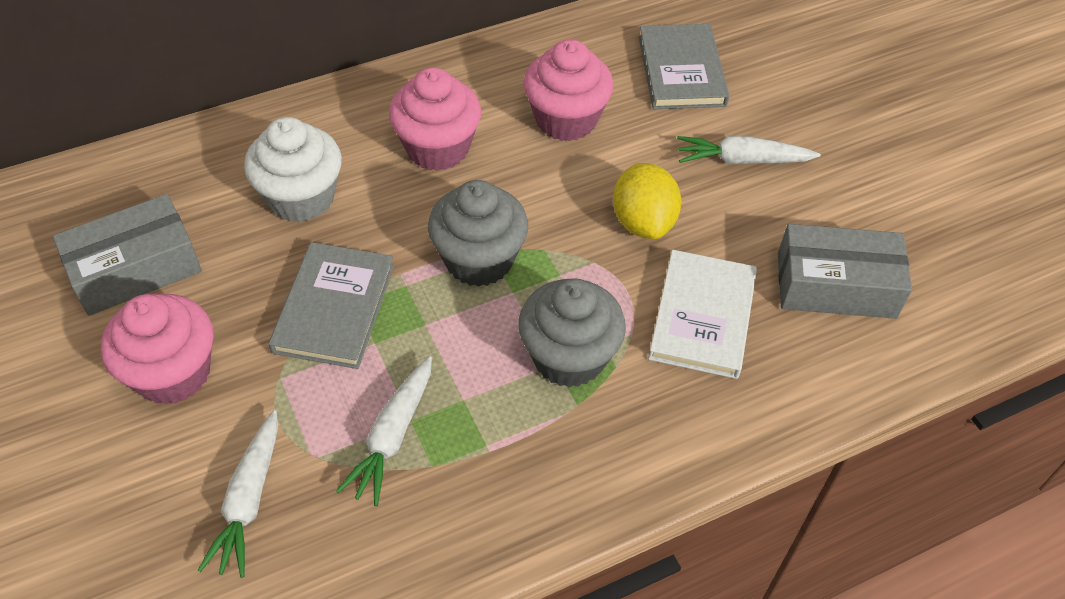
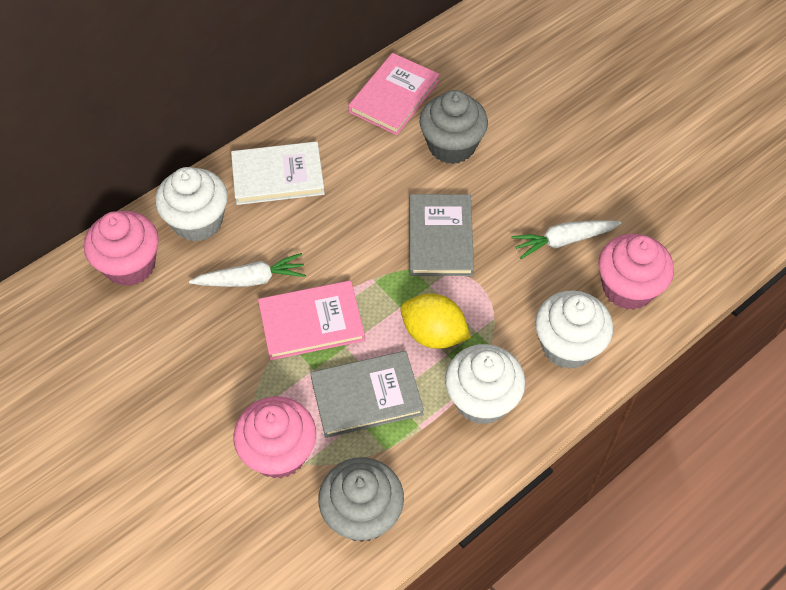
grey box: 2 -> 0
pink book: 0 -> 2
white carrot: 3 -> 2
white cupcake: 1 -> 3

